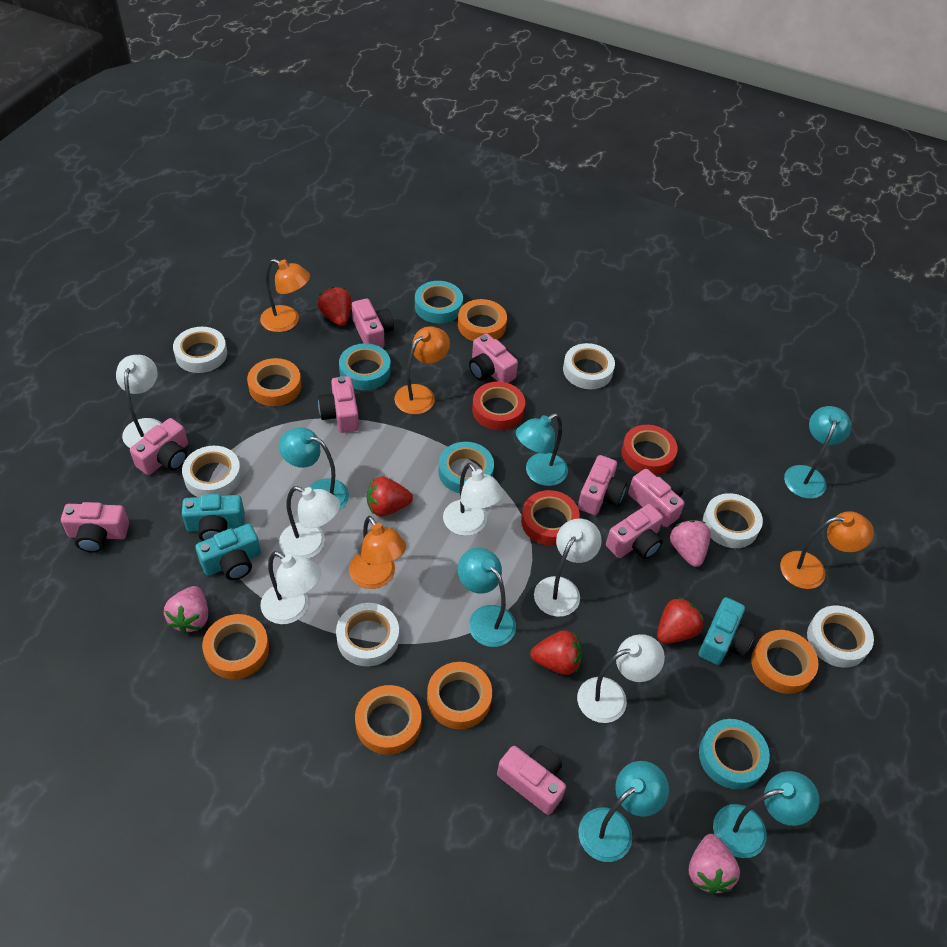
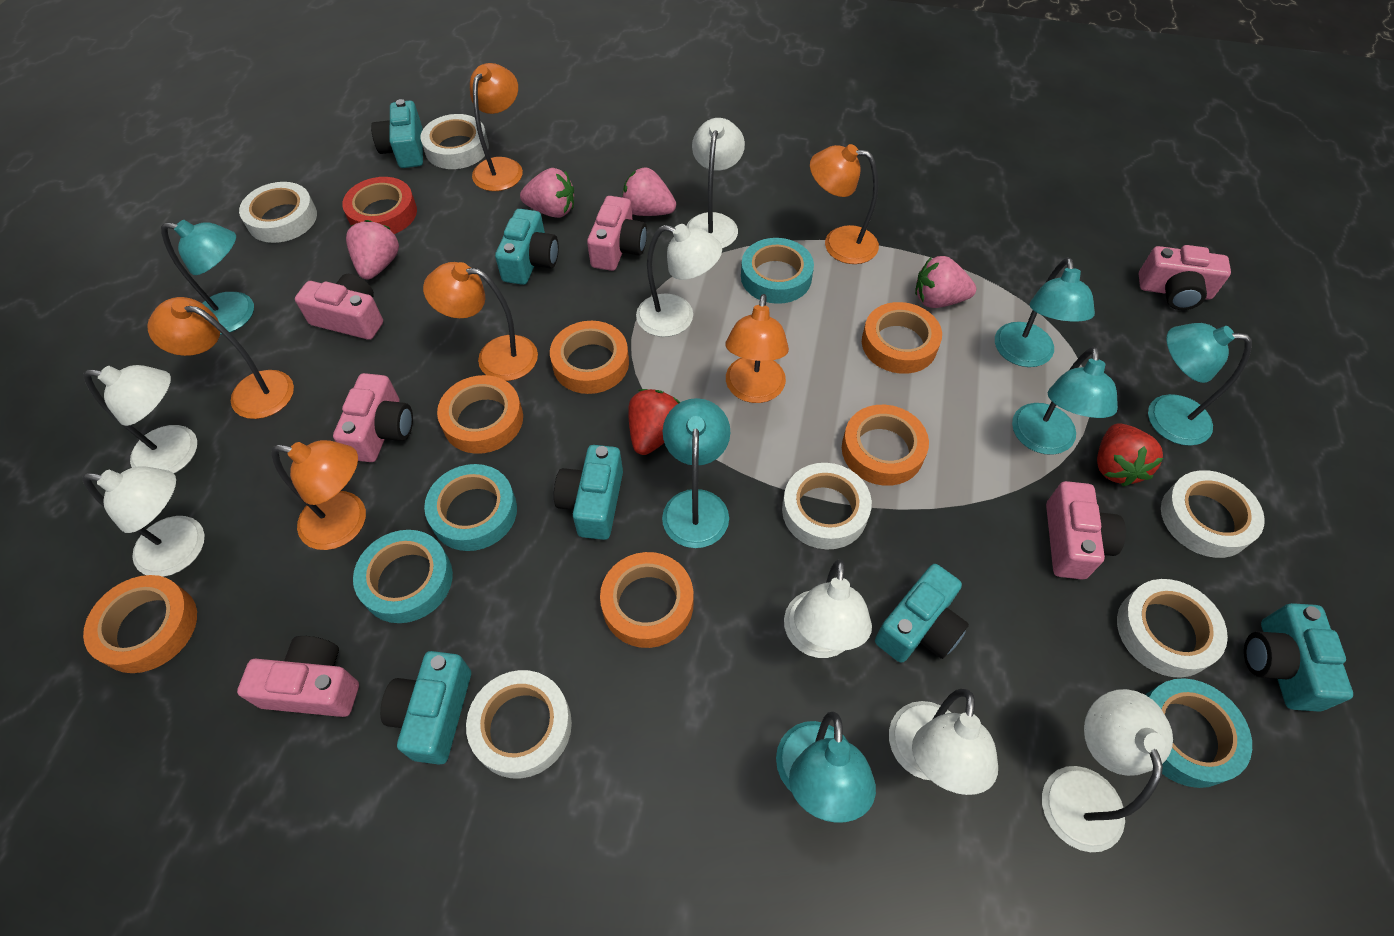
orange lamp: 4 -> 6
pink camera: 9 -> 6
pink strawberry: 3 -> 4
red strawberry: 4 -> 2
red tape: 3 -> 1
turquoise camera: 3 -> 6
white lamp: 6 -> 7

